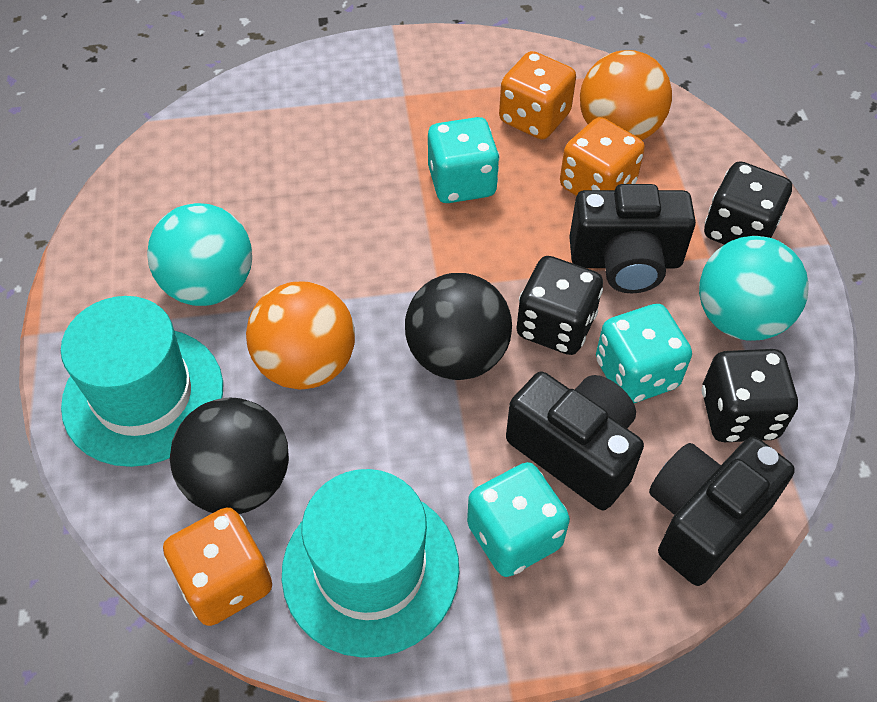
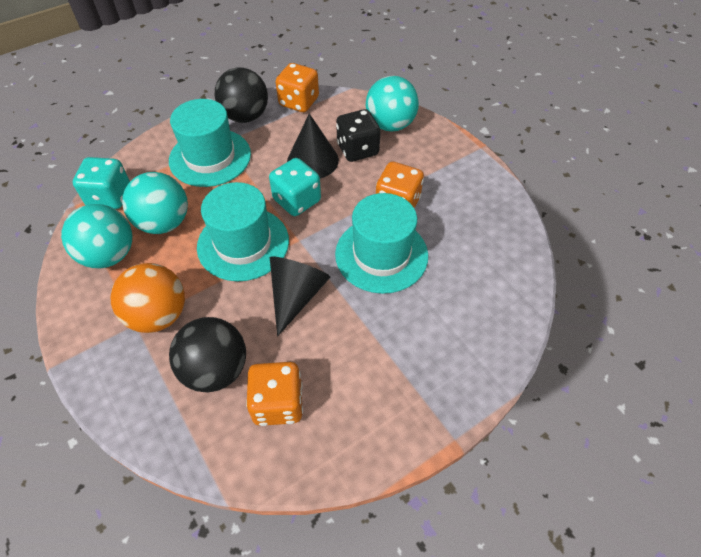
black camera: 3 -> 0
black cone: 0 -> 2
black dice: 3 -> 1
orange ball: 2 -> 1
turquoise ball: 2 -> 3
turquoise dice: 3 -> 2
turquoise hat: 2 -> 3

